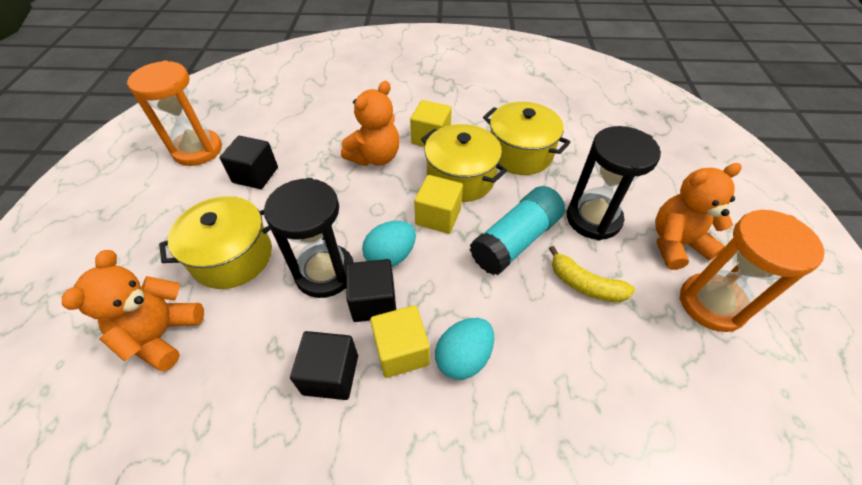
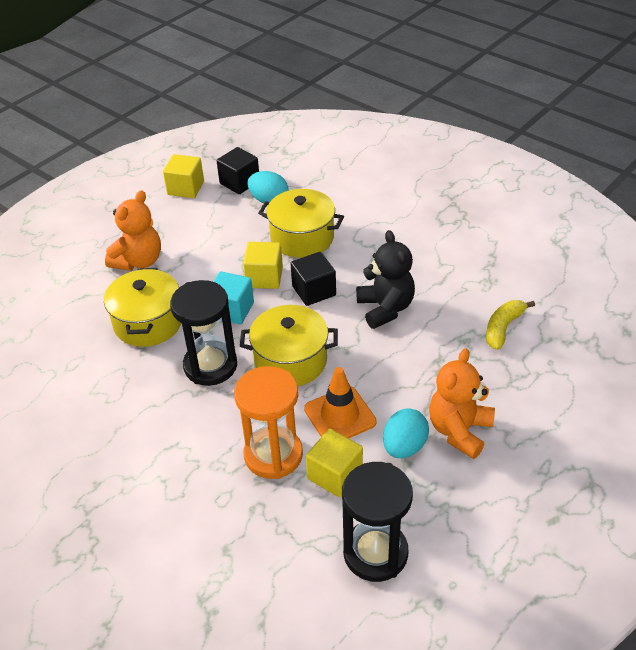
black cube: 3 -> 2
black teddy bear: 0 -> 1
orange hourglass: 2 -> 1
orange teddy bear: 3 -> 2
orange traffic cone: 0 -> 1
turquoise cube: 0 -> 1
turquoise glue stick: 1 -> 0

